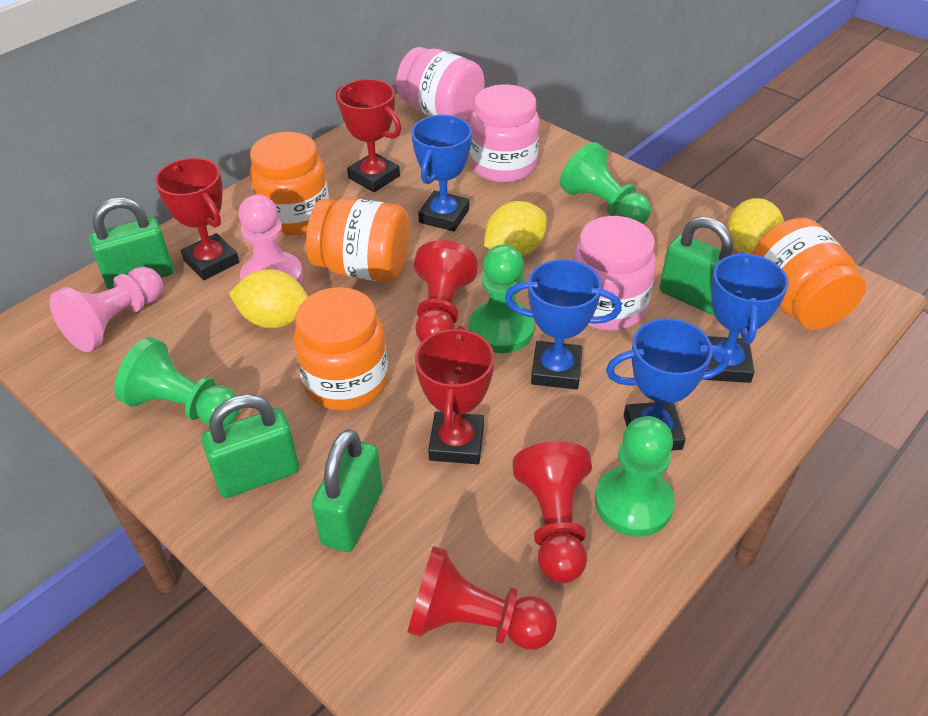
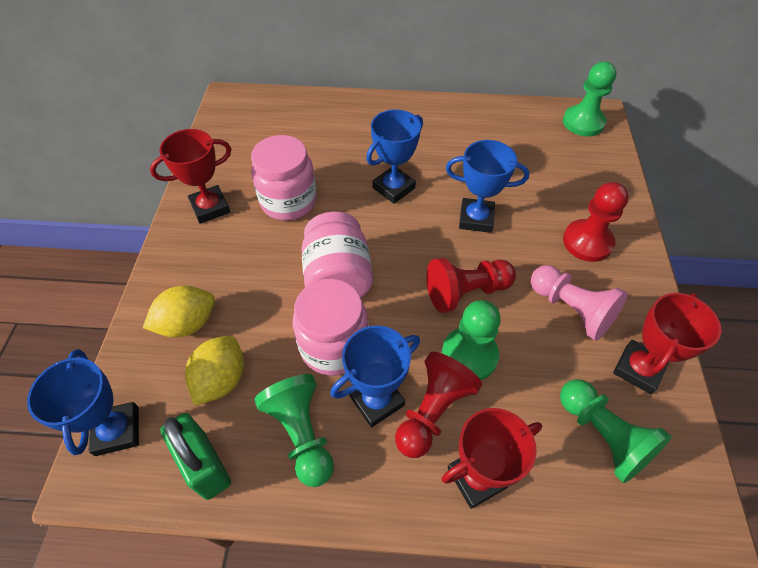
green padlock: 4 -> 1
orange jar: 4 -> 0
pink pawn: 2 -> 1
yellow lemon: 3 -> 2

